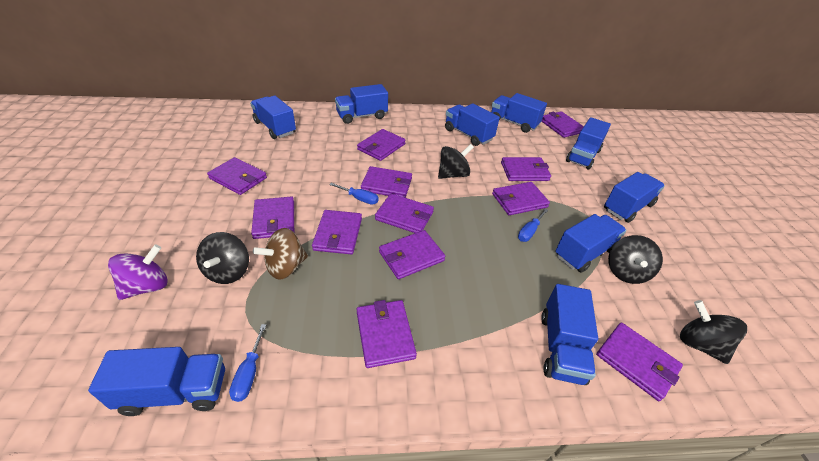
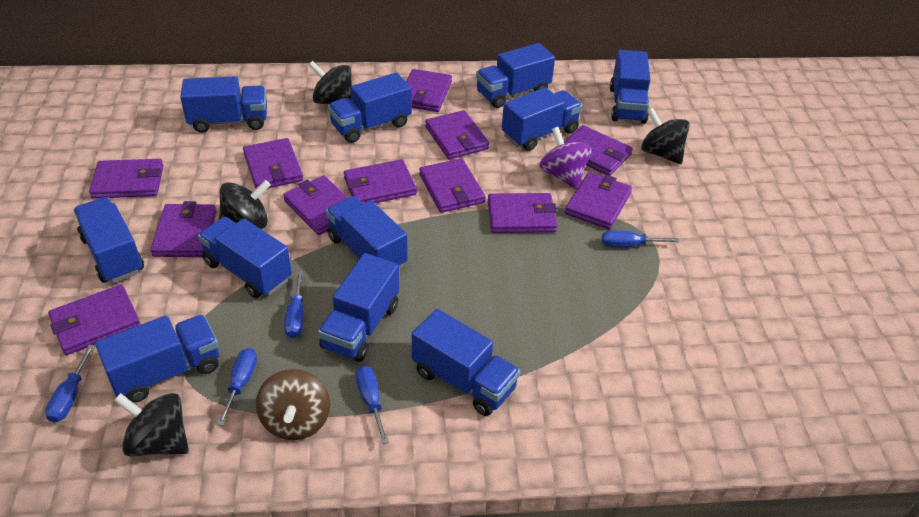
blue screwdriver: 3 -> 5
blue truck: 9 -> 11

